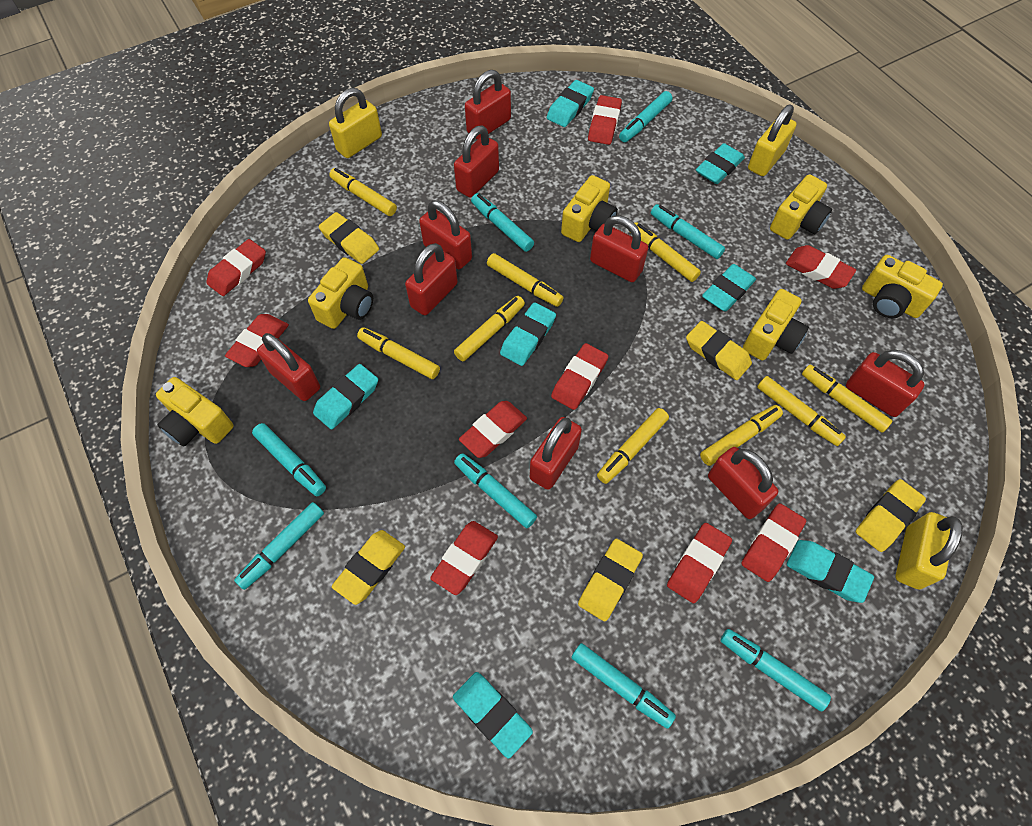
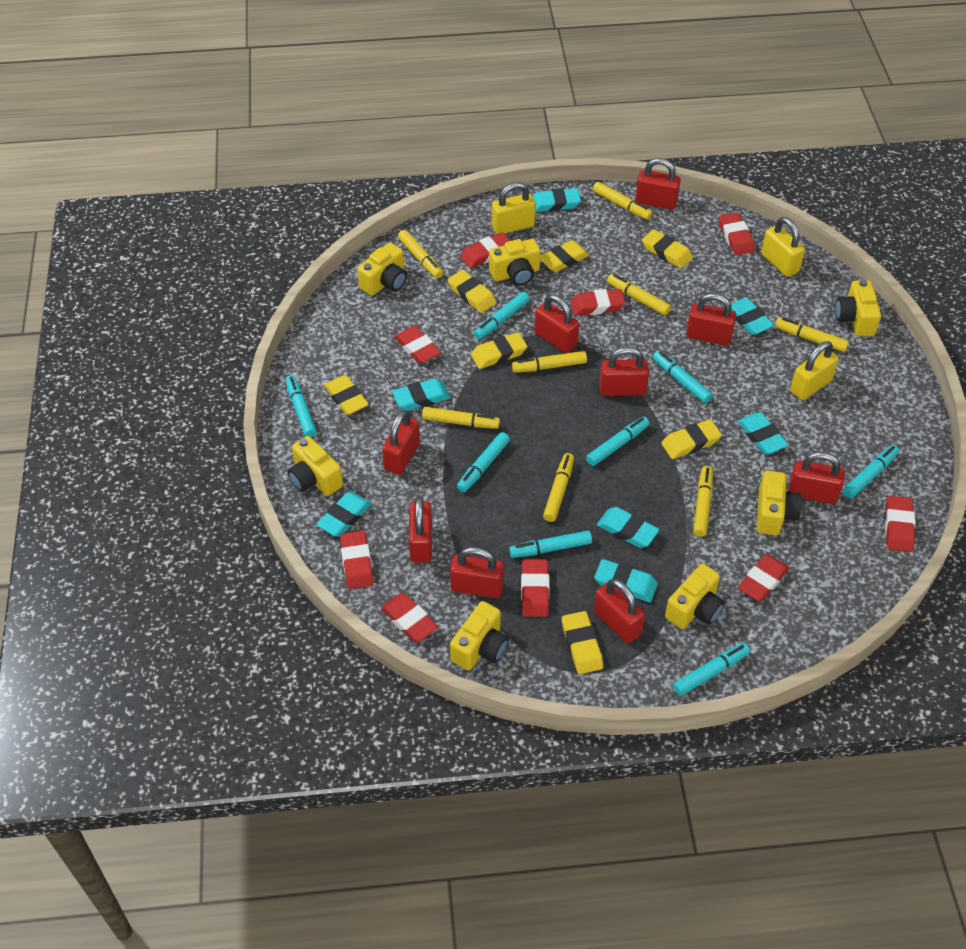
yellow camera: 6 -> 7
yellow eraser: 5 -> 7
yellow marker: 9 -> 8

